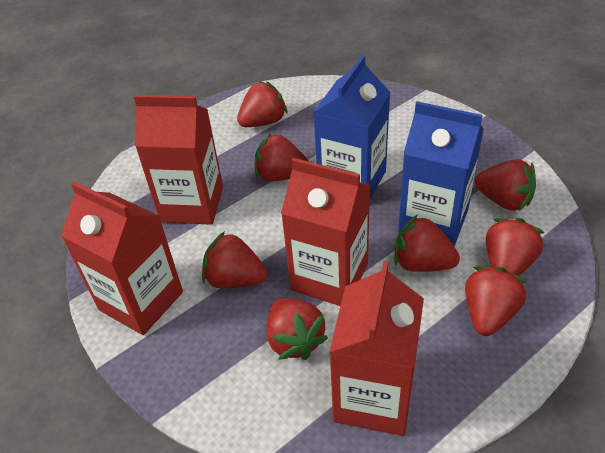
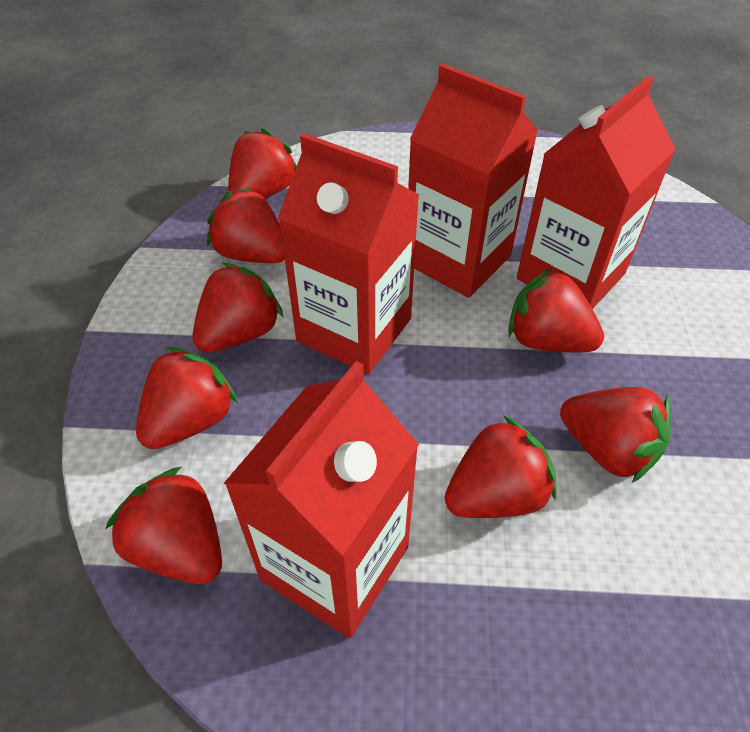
blue carton: 2 -> 0

